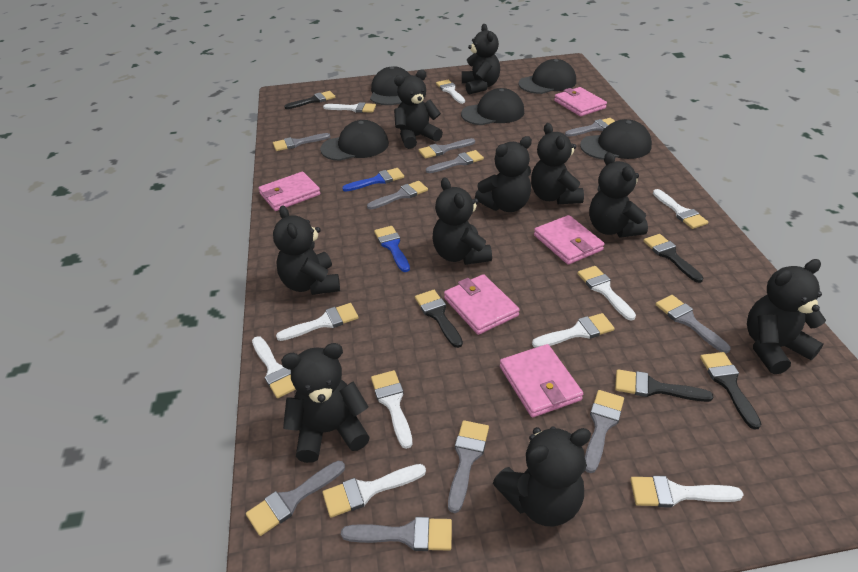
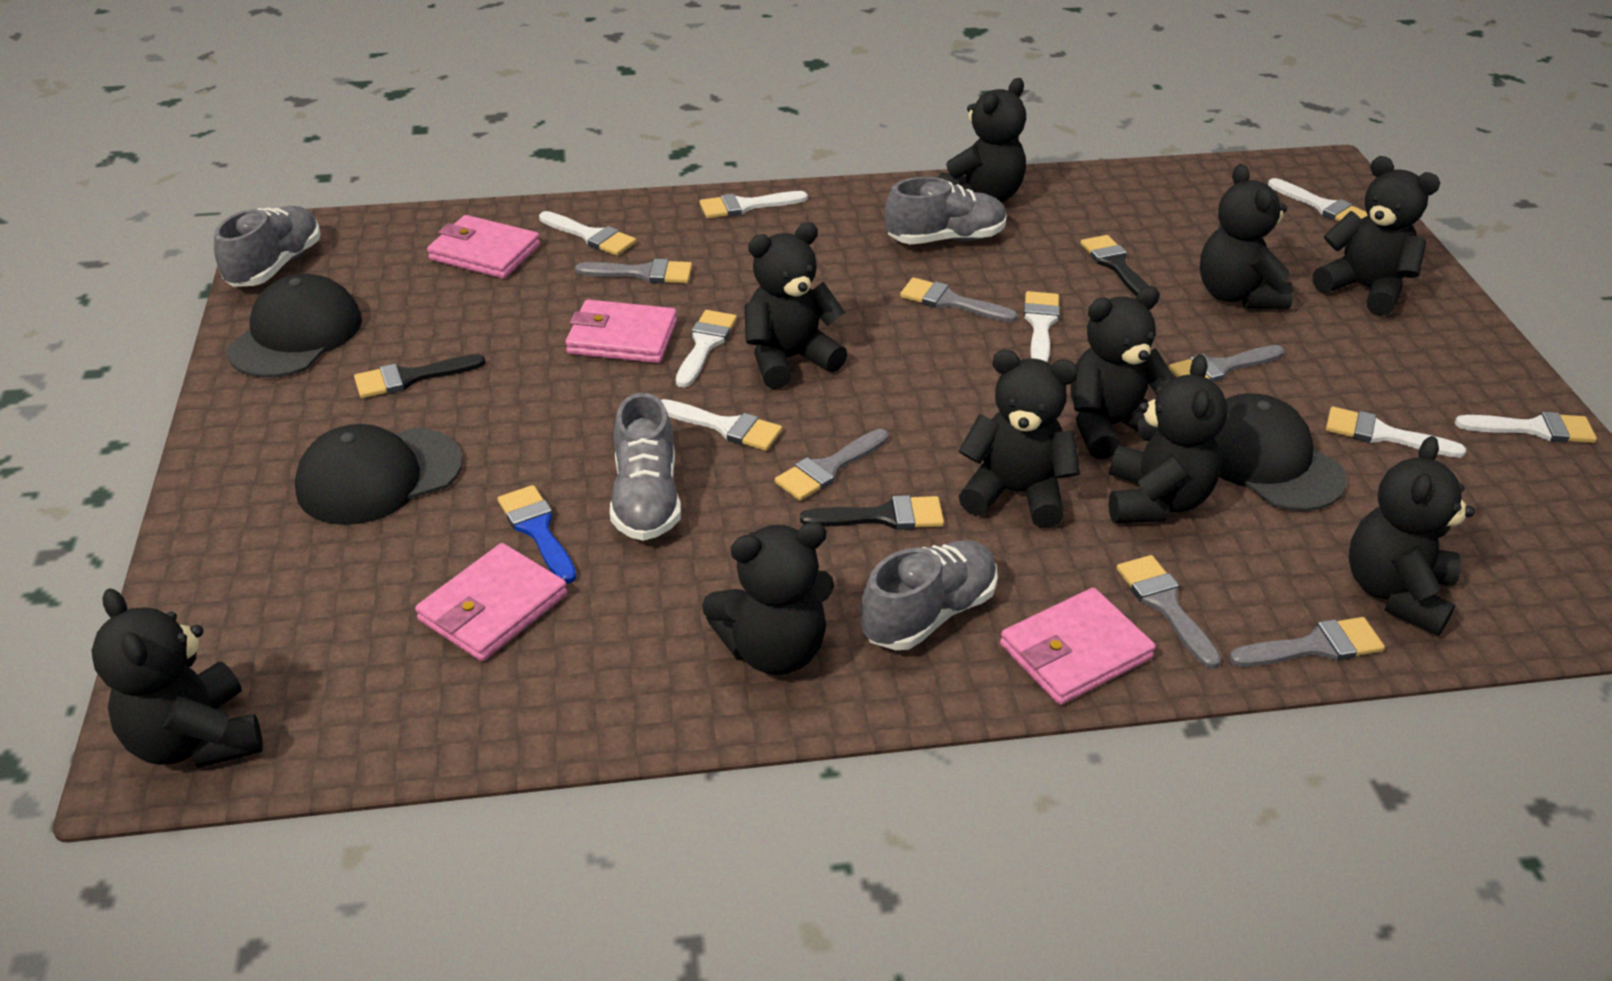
black brush: 5 -> 3
black cap: 5 -> 3
blue brush: 2 -> 1
grey brush: 10 -> 6
grey shoe: 0 -> 4
pink wallet: 5 -> 4
white brush: 10 -> 8

